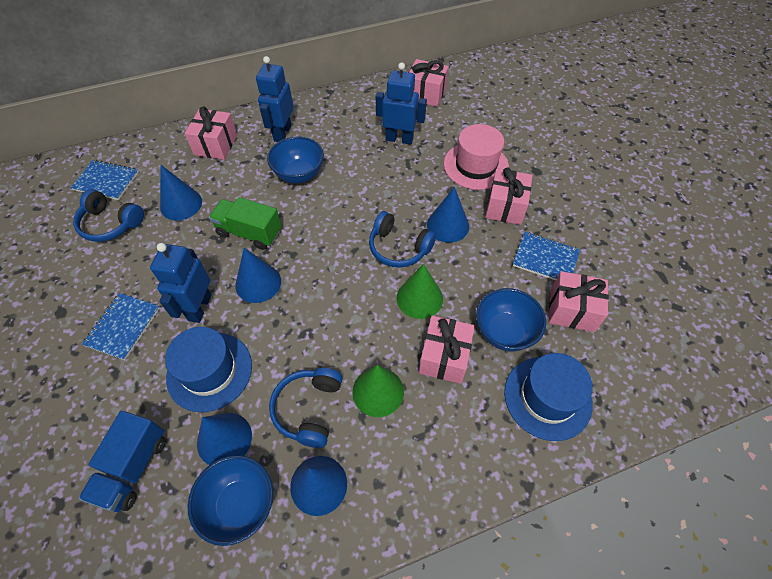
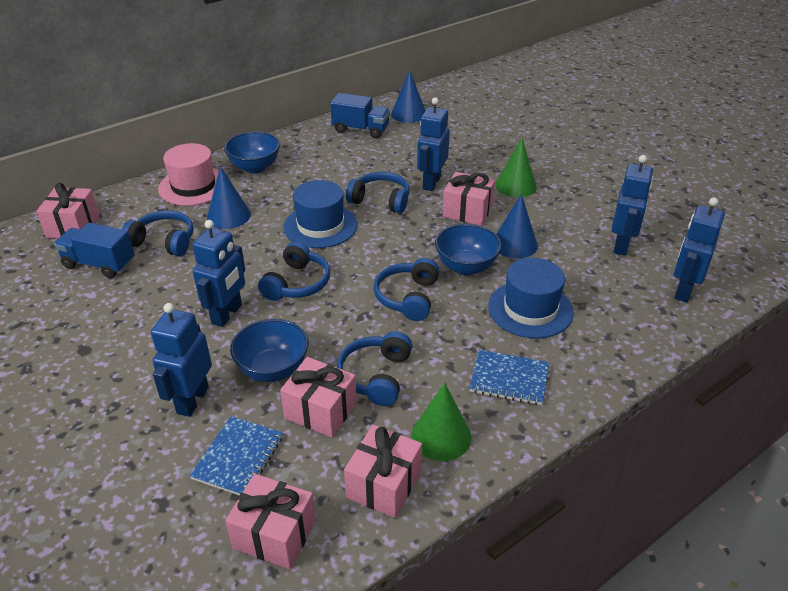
blue cone: 5 -> 3
blue headphones: 3 -> 5
blue notebook: 3 -> 2
blue robot: 3 -> 5
blue truck: 1 -> 2
green truck: 1 -> 0

